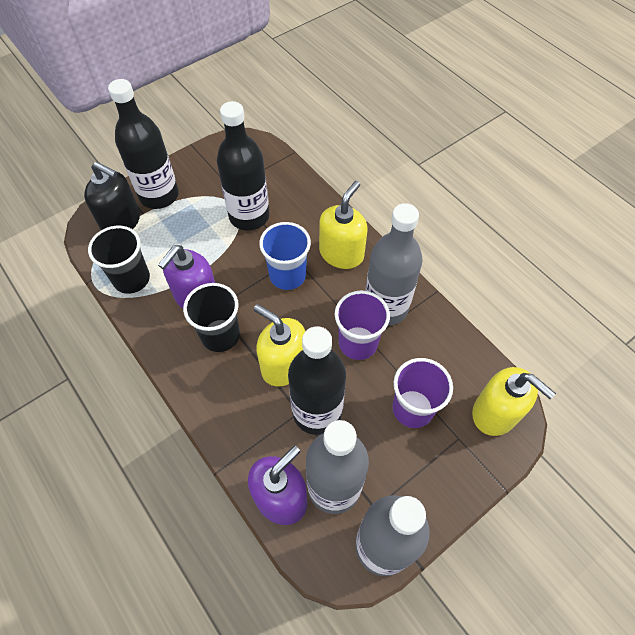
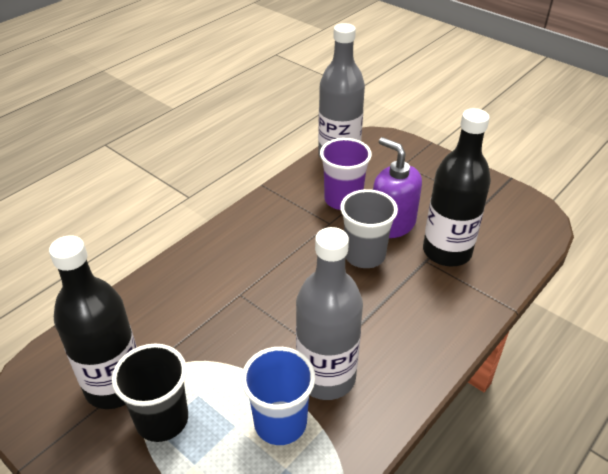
black bottle: 3 -> 2
black cup: 2 -> 1
black soap dispenser: 1 -> 0
grey bottle: 3 -> 2
grey cup: 0 -> 1
purple cup: 2 -> 1
purple soap dispenser: 2 -> 1
yellow soap dispenser: 3 -> 0

